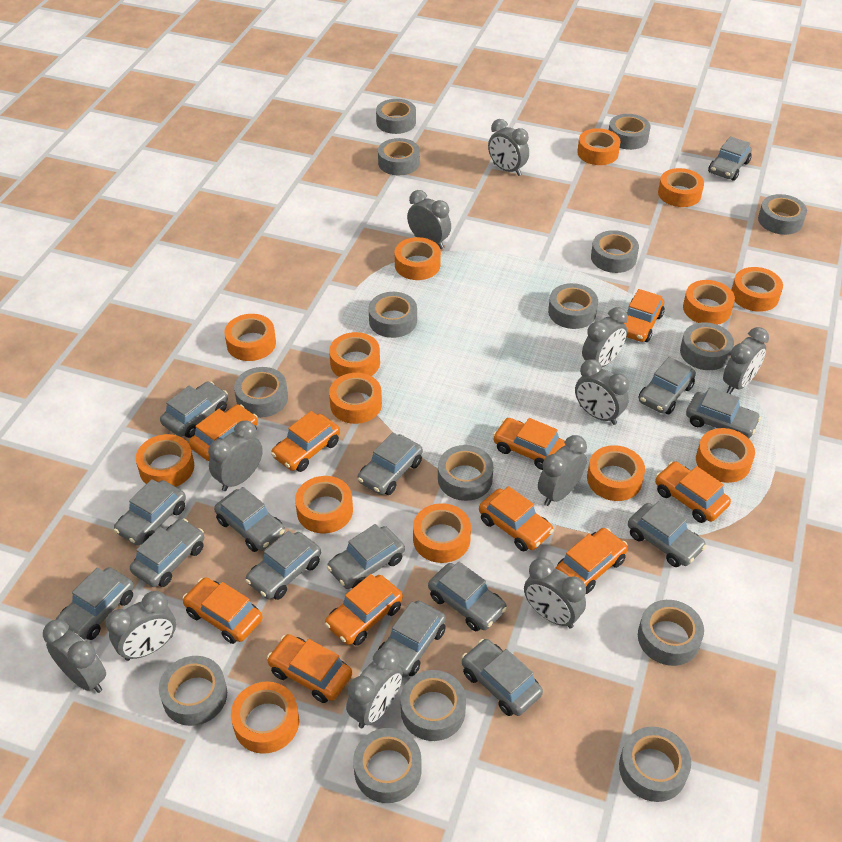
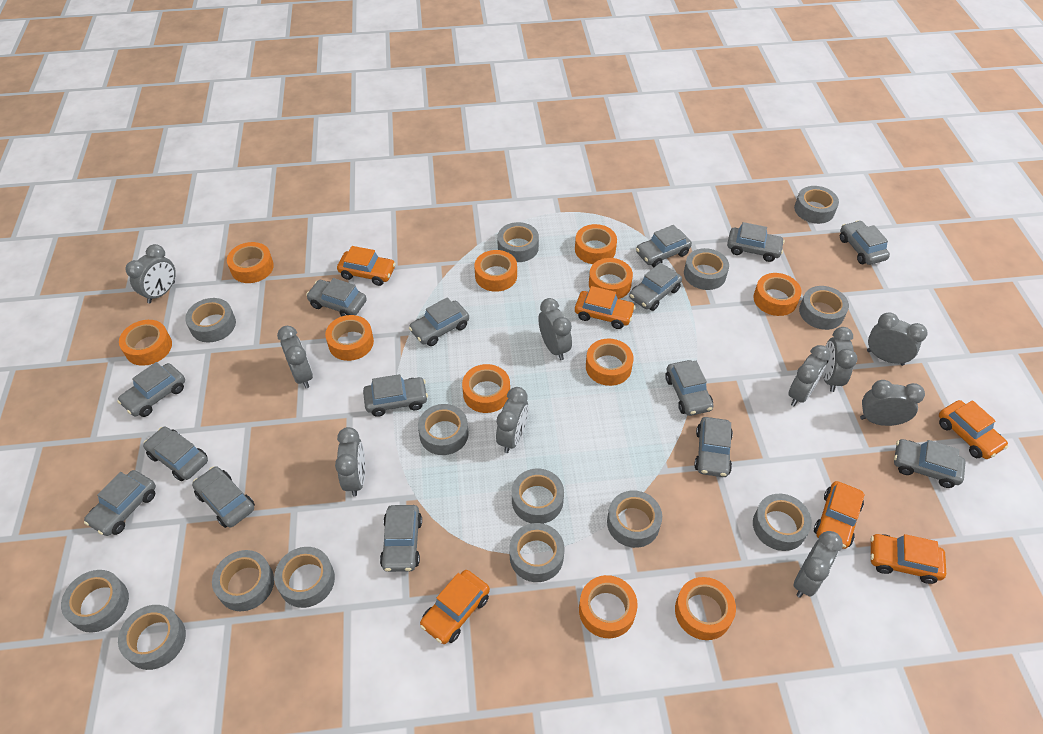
grey clock: 11 -> 10
grey tape: 15 -> 14
orange car: 10 -> 6
orange tape: 14 -> 11

